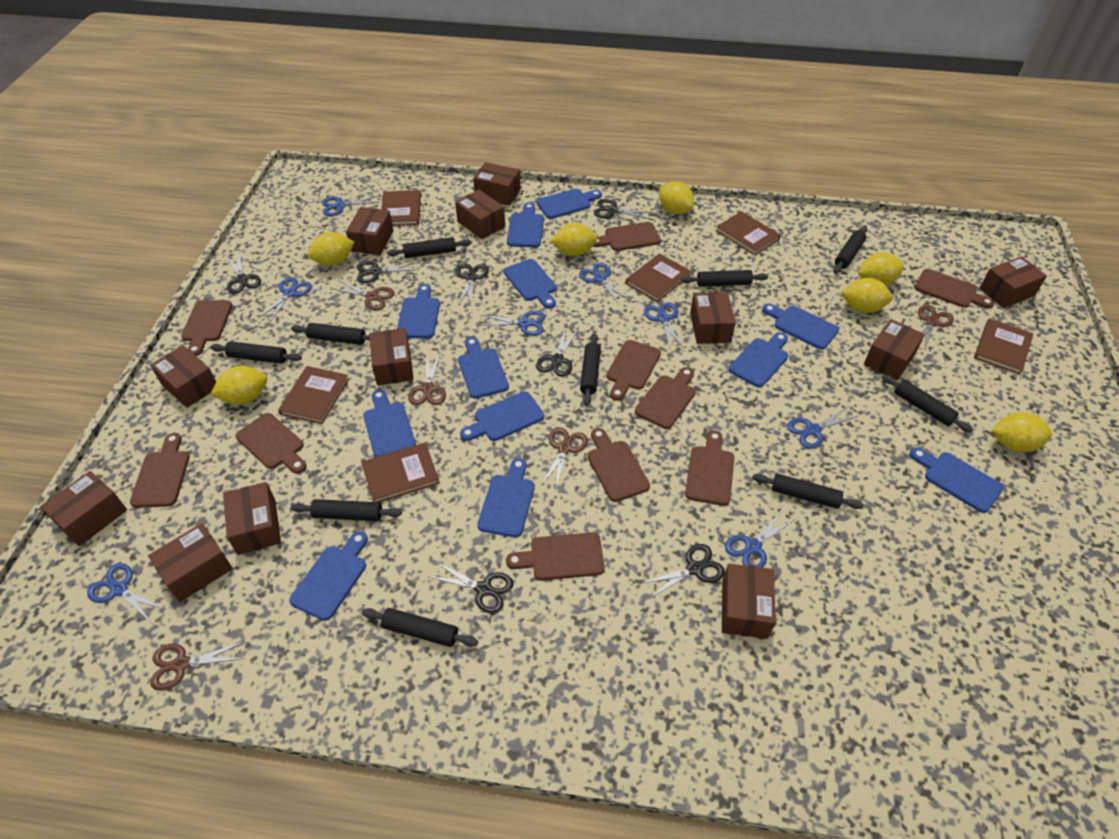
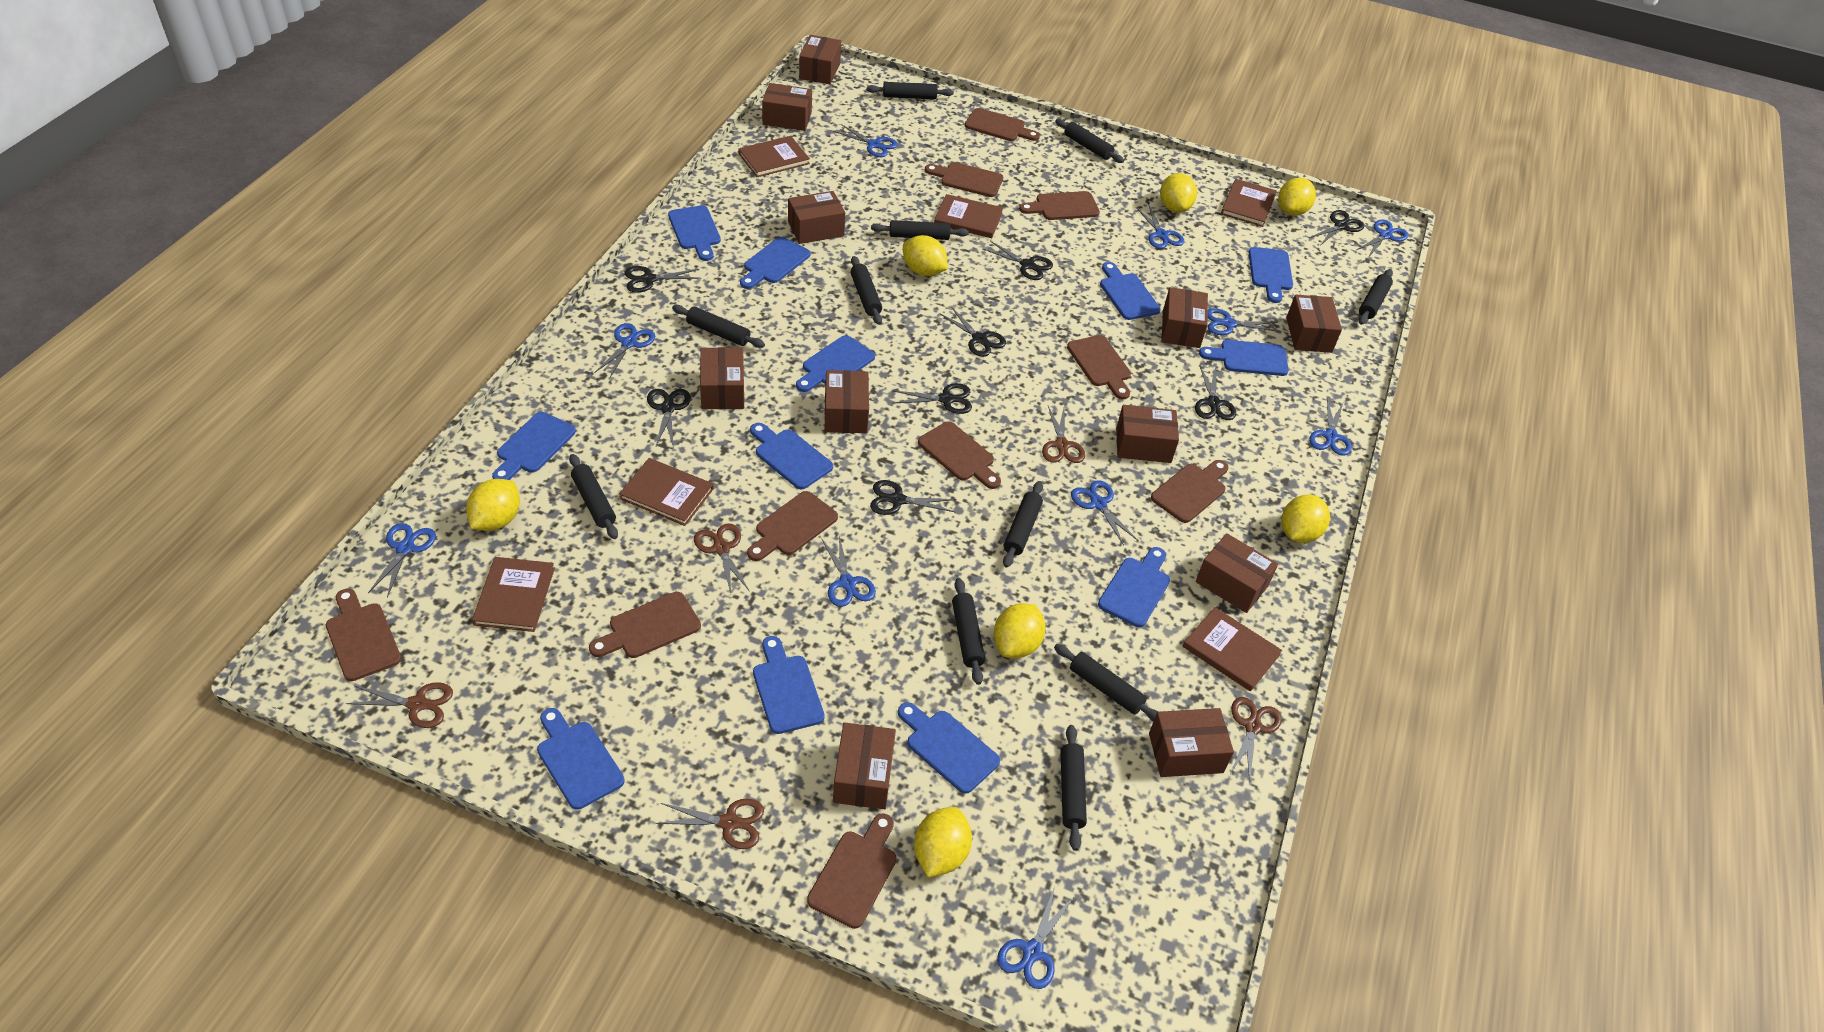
black rolling pin: 10 -> 11
black scissors: 7 -> 8
blue scissors: 8 -> 10
brown box: 12 -> 11

